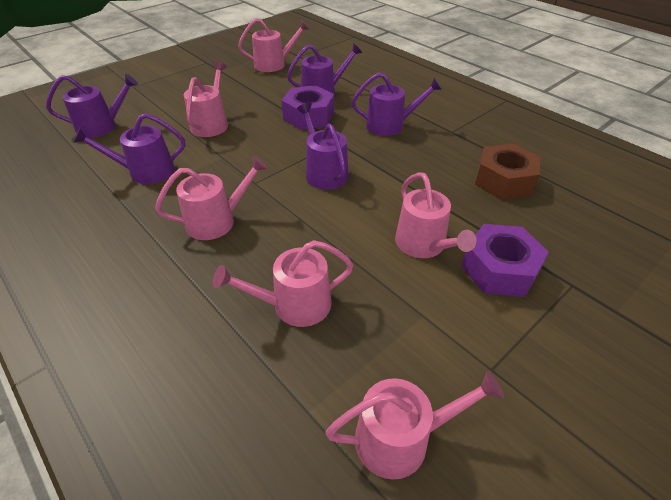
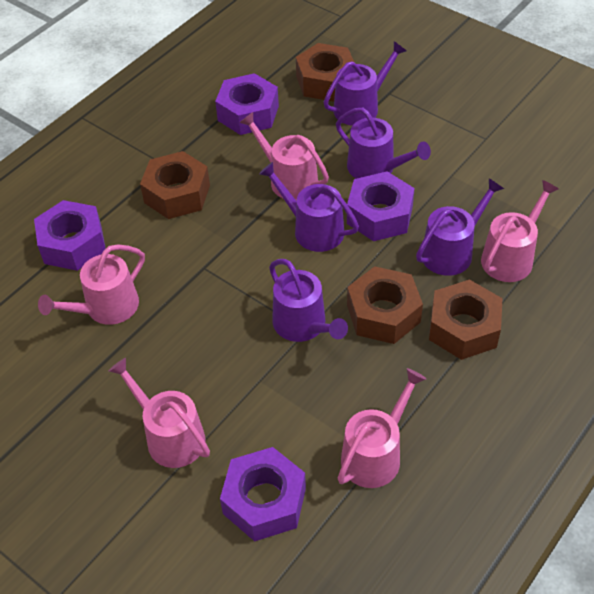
brown nut: 1 -> 4
pink watering can: 6 -> 5
purple nut: 2 -> 4

